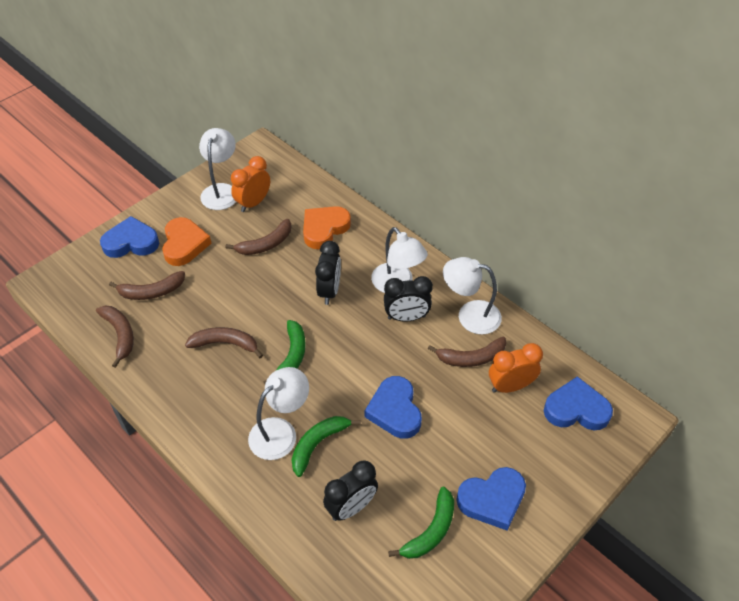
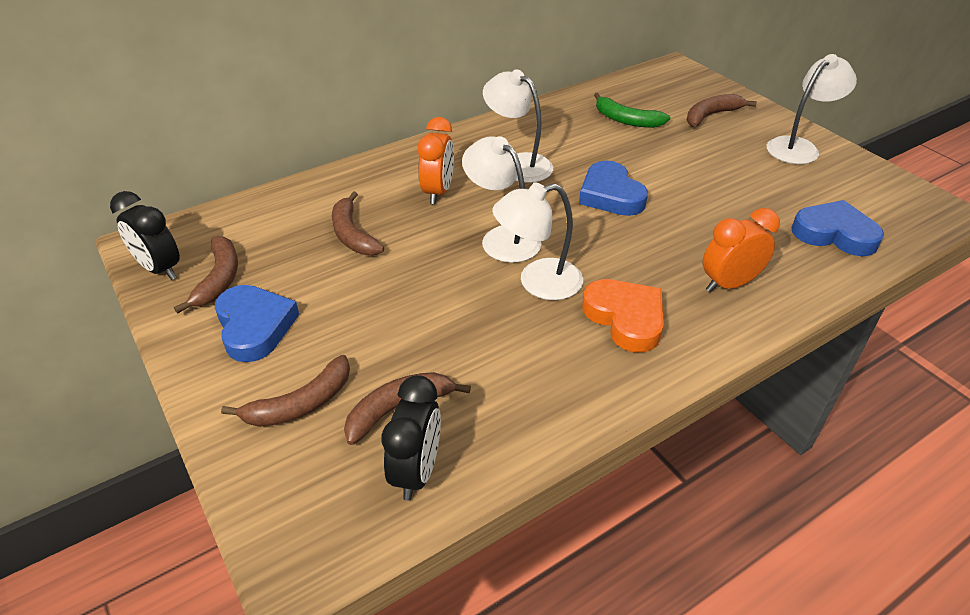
black clock: 3 -> 2
blue heart: 4 -> 3
green banana: 3 -> 1
orange heart: 2 -> 1

